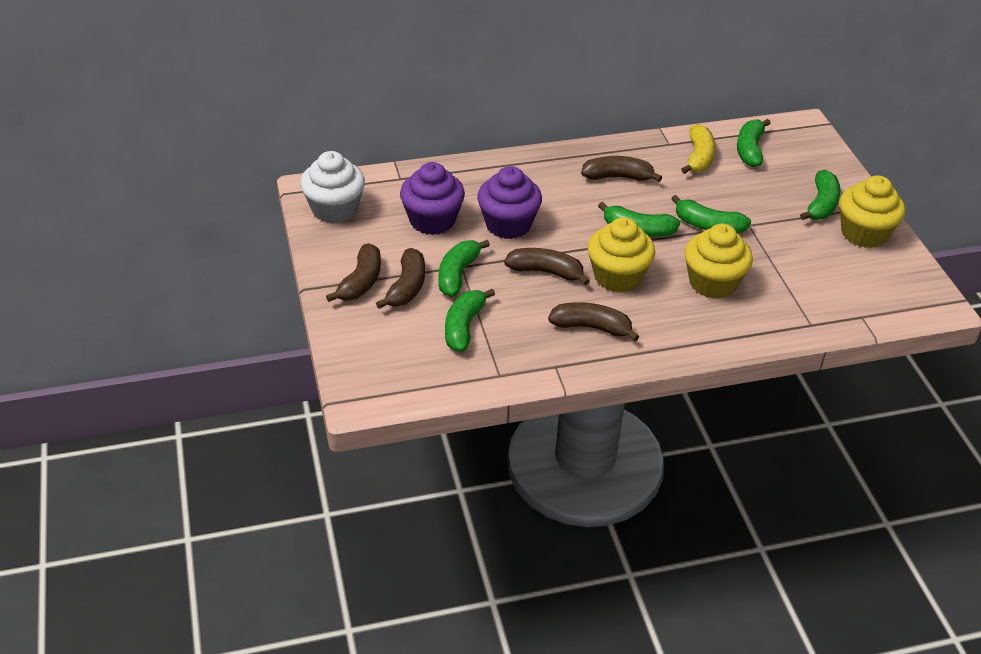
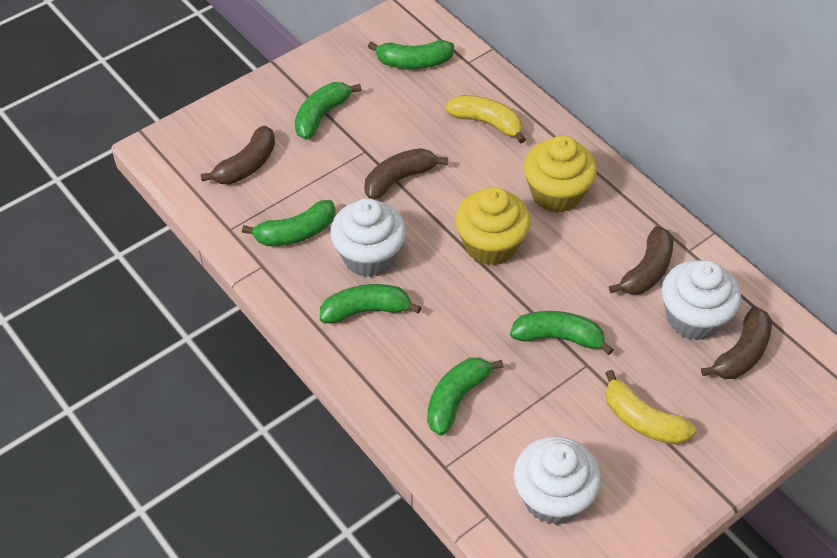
brown banana: 5 -> 4
purple cupcake: 2 -> 0
white cupcake: 1 -> 3
yellow banana: 1 -> 2
yellow cupcake: 3 -> 2

